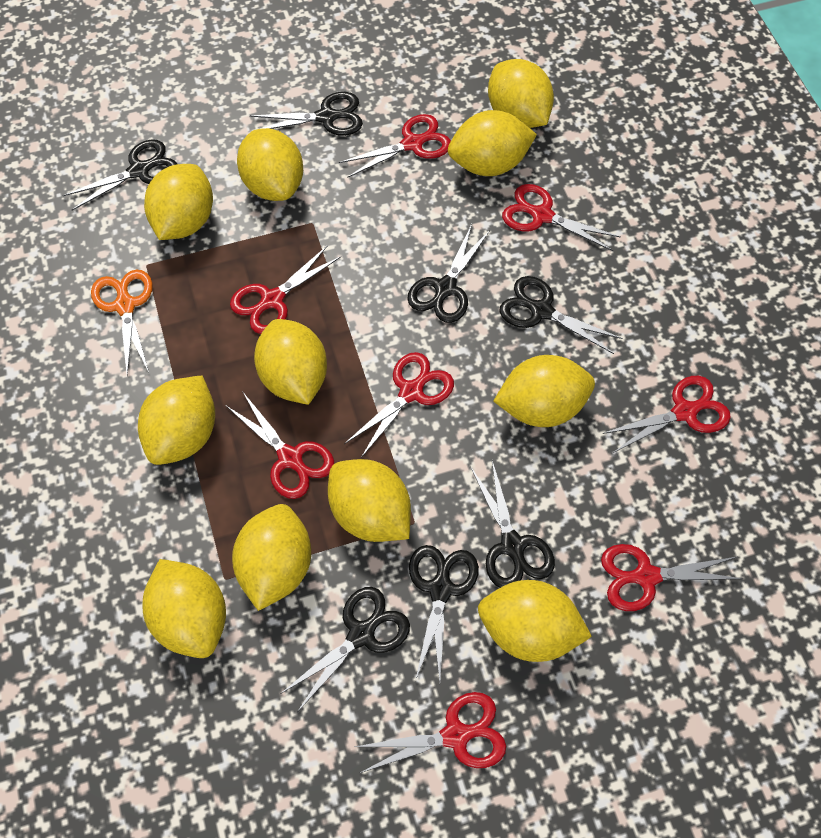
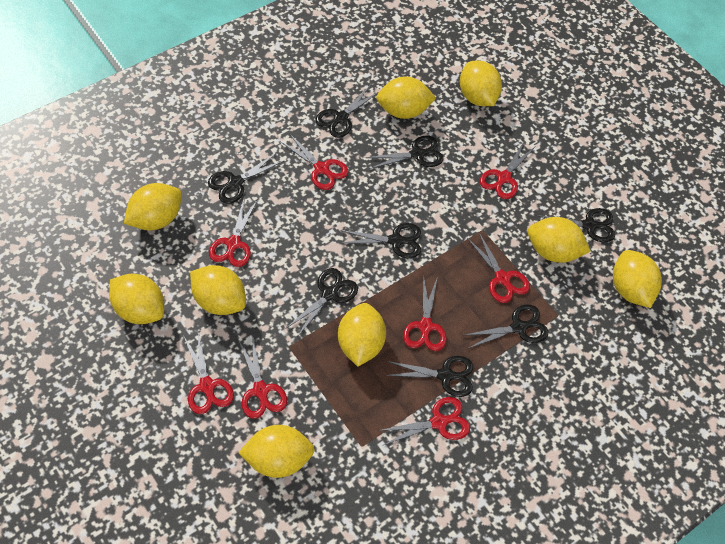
black scissors: 7 -> 8
orange scissors: 1 -> 0
yellow lemon: 11 -> 9

